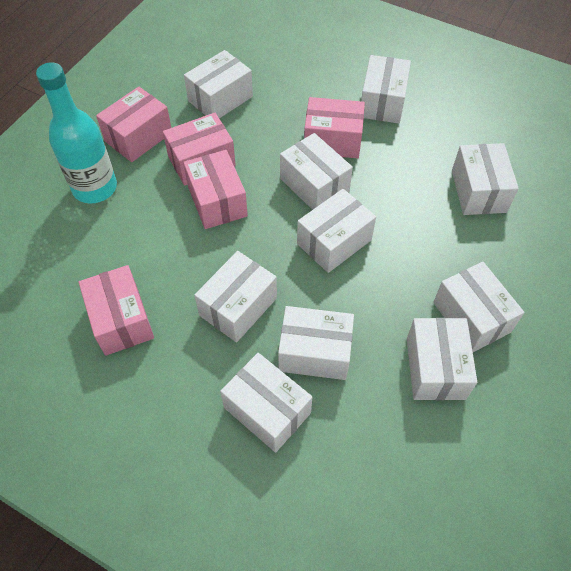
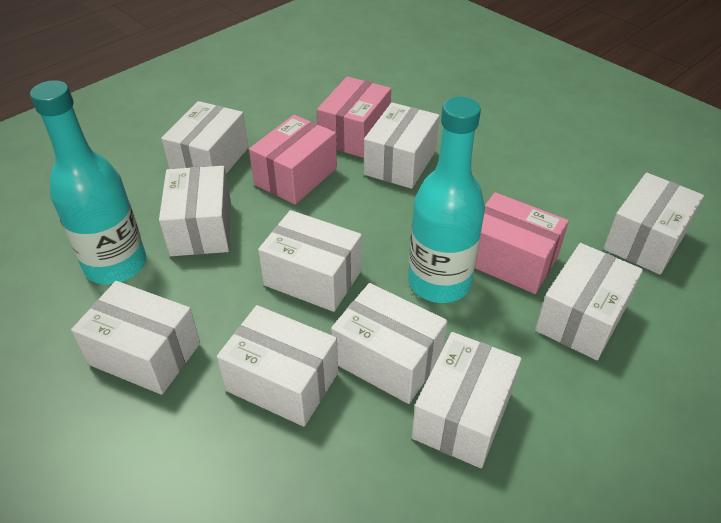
pink box: 5 -> 3
turquoise bottle: 1 -> 2

